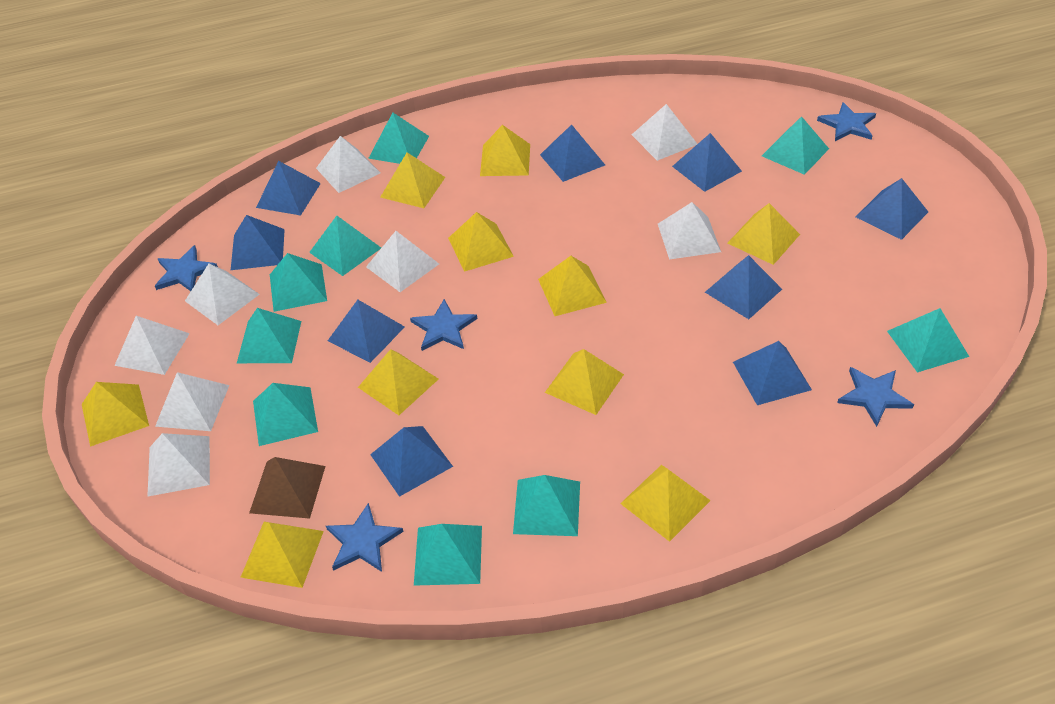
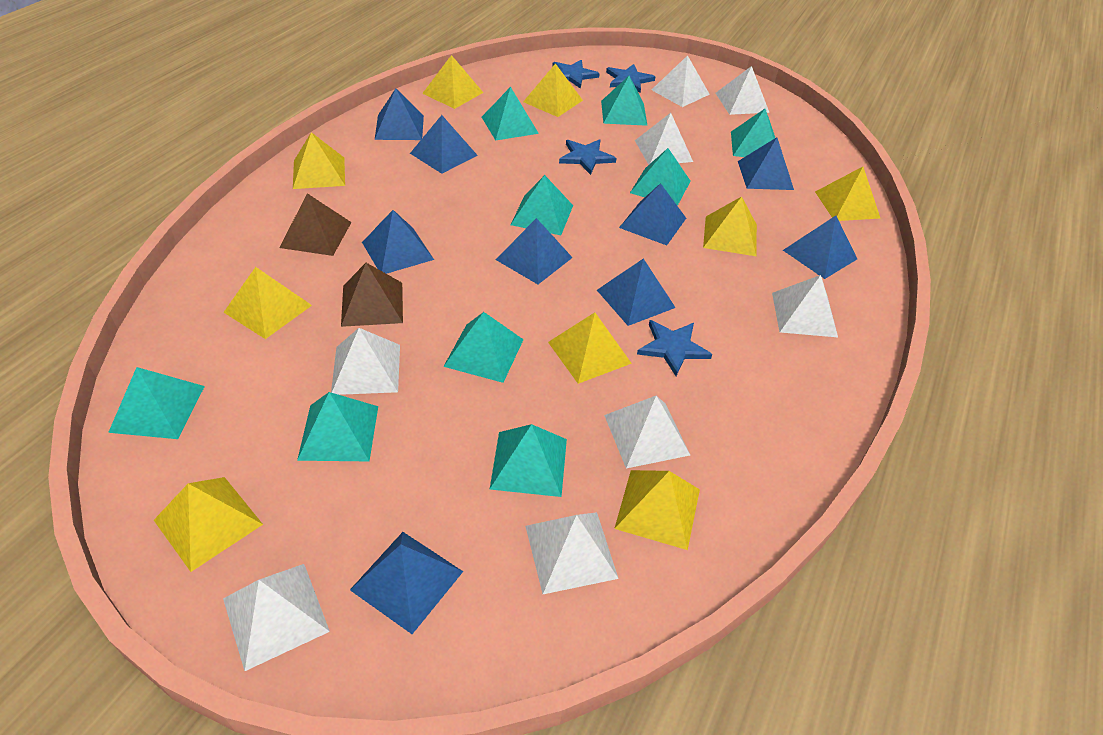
blue star: 5 -> 4
brown pyramid: 1 -> 2
yellow pyramid: 10 -> 9

